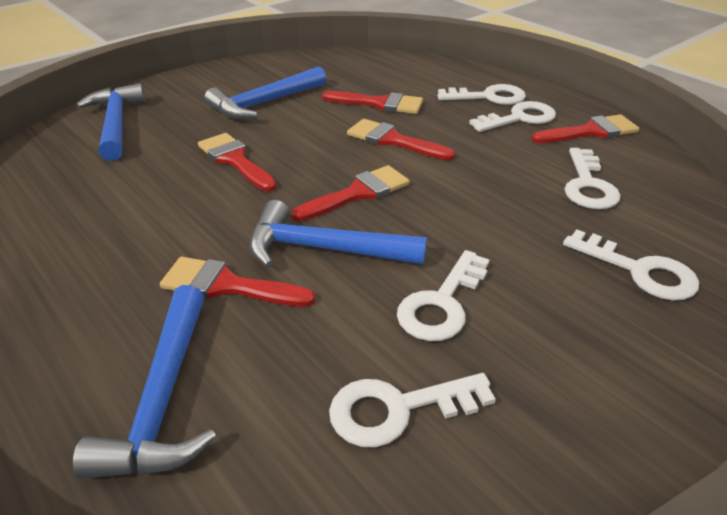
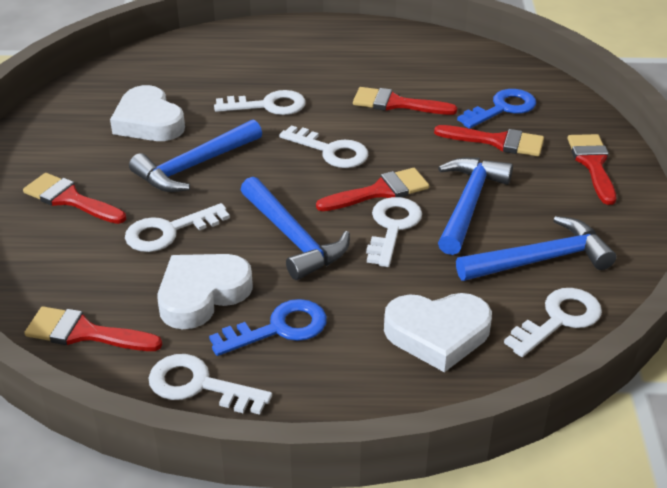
blue key: 0 -> 2
white heart: 0 -> 3

